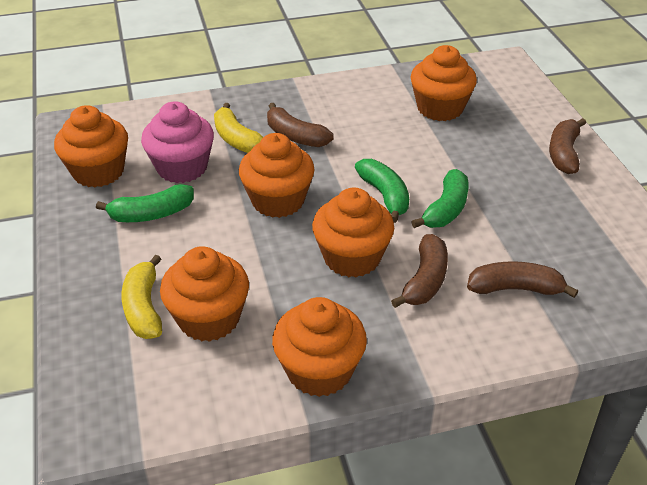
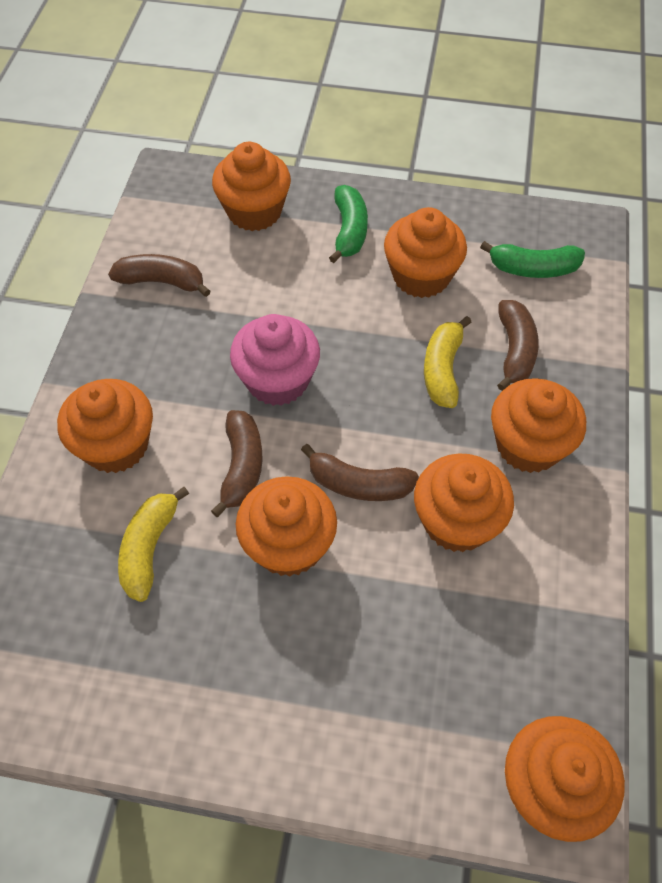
green banana: 3 -> 2
orange cupcake: 6 -> 7

